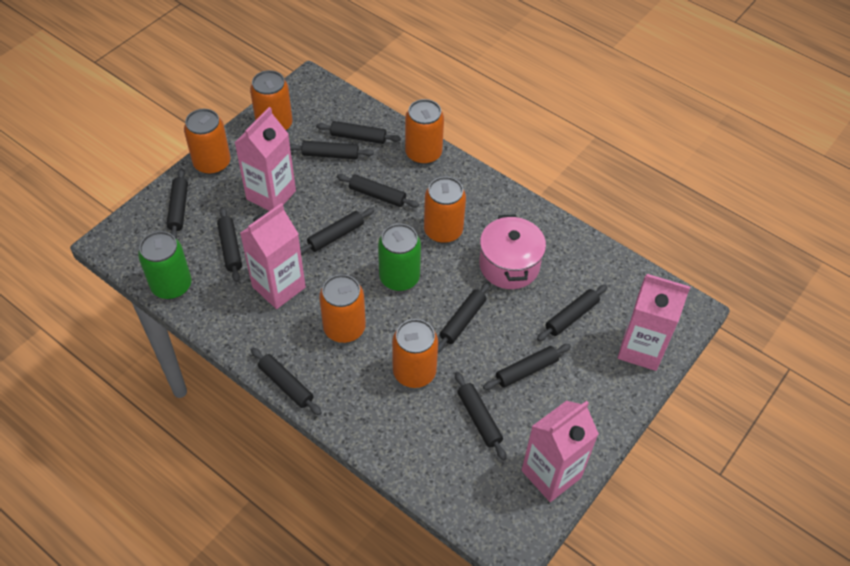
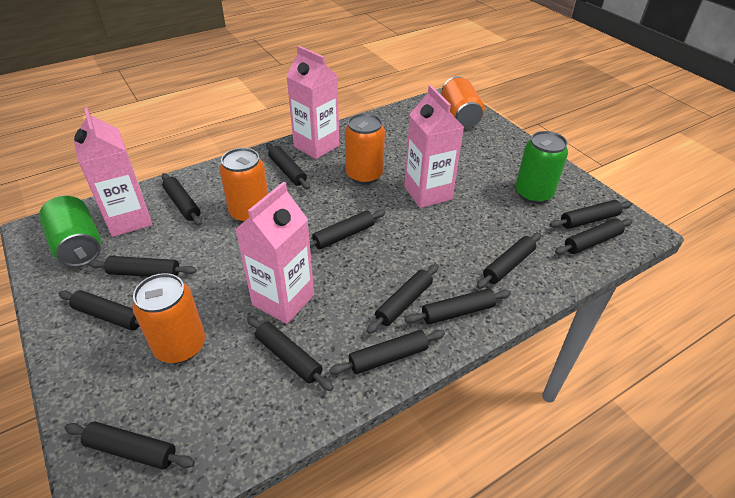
black rolling pin: 11 -> 13
orange can: 6 -> 4
pink pot: 1 -> 0

